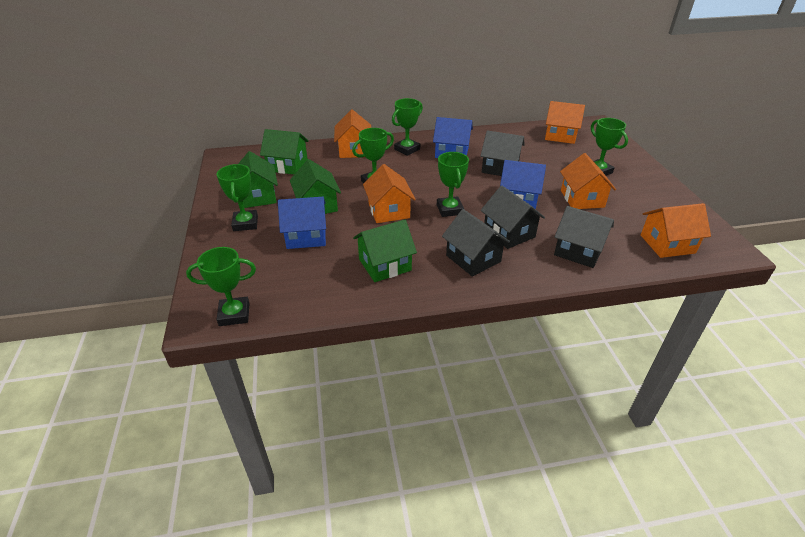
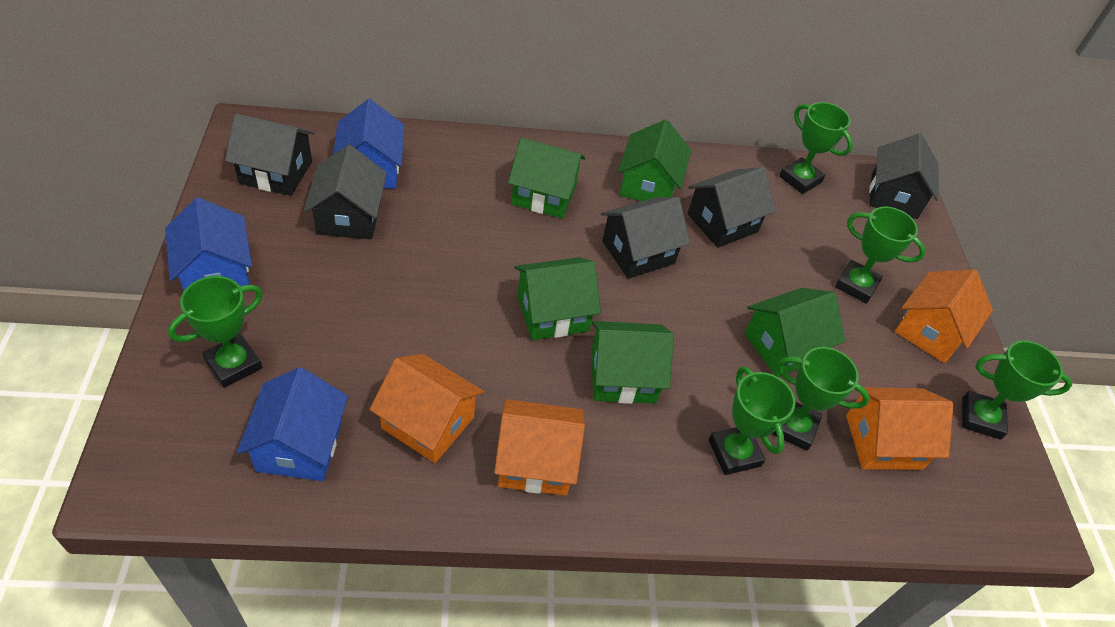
black house: 4 -> 5
green house: 4 -> 5
orange house: 5 -> 4

